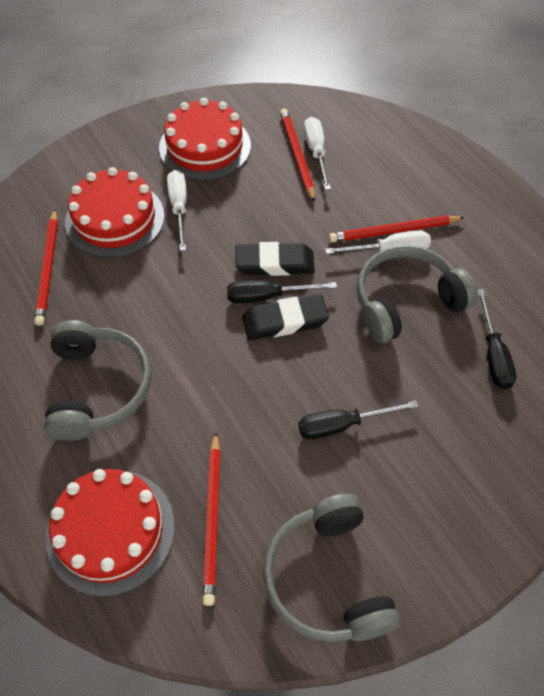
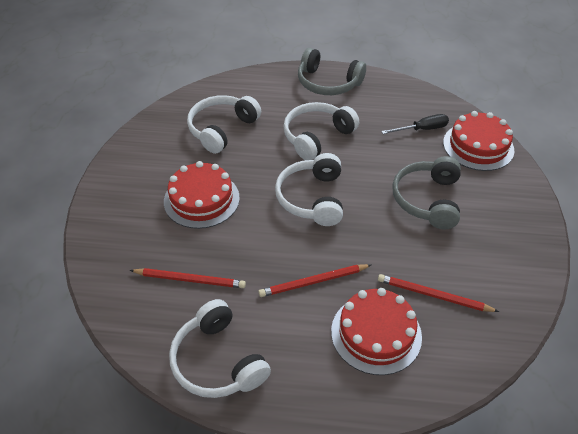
black eraser: 2 -> 0
black screwdriver: 3 -> 1
grey headphones: 3 -> 2
red pencil: 4 -> 3
white headphones: 0 -> 4
white screwdriver: 3 -> 0

